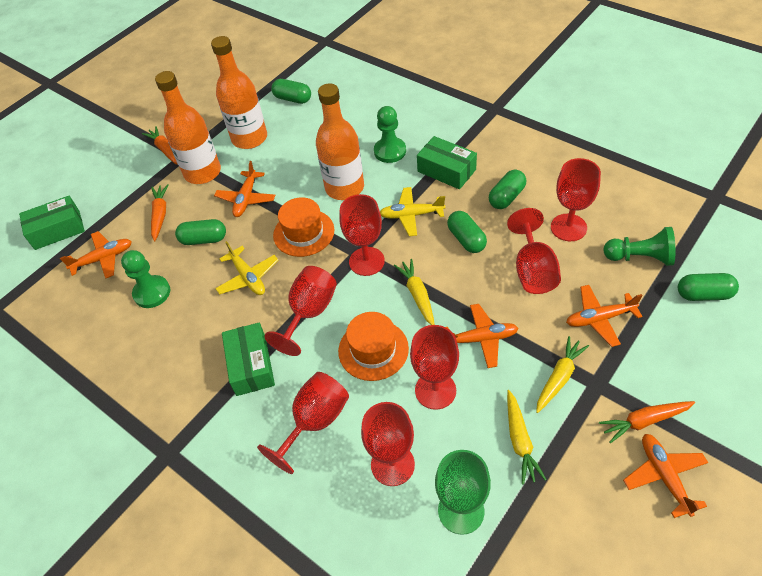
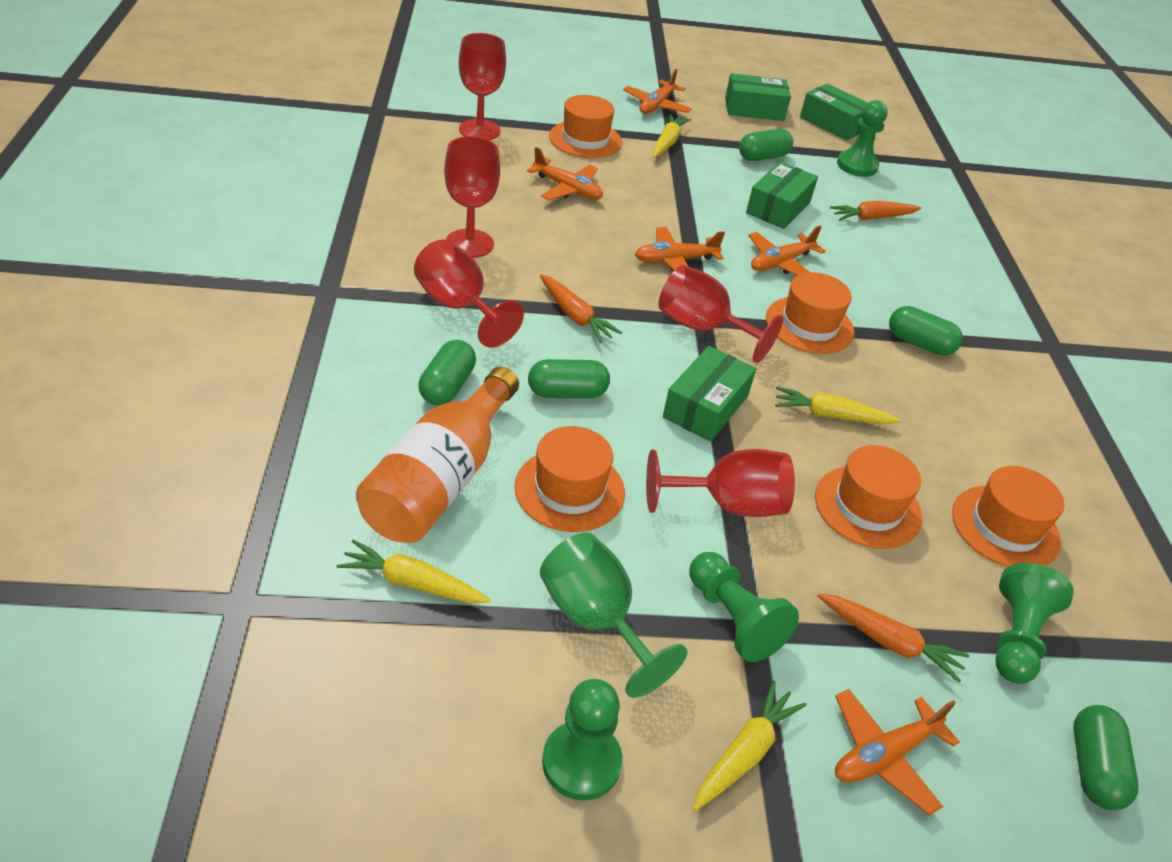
green box: 3 -> 4
green pawn: 3 -> 4
orange bottle: 3 -> 1
orange hat: 2 -> 5
red goblet: 7 -> 5
yellow carrot: 3 -> 4
yellow plane: 2 -> 0

